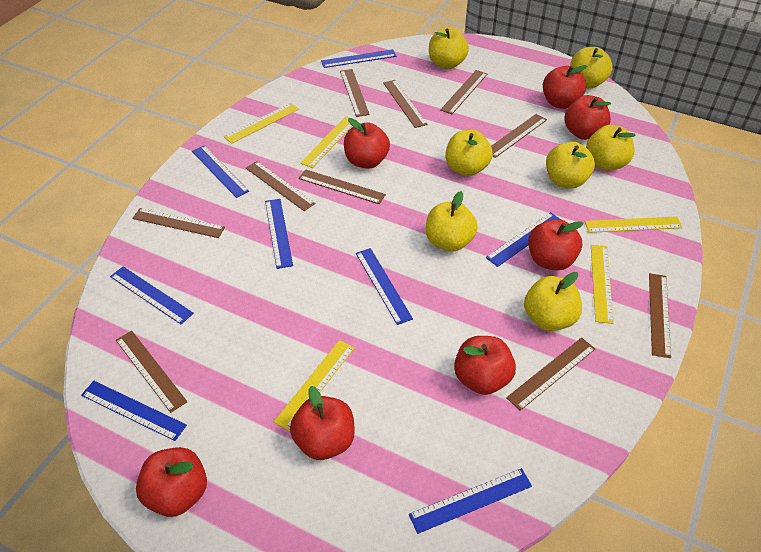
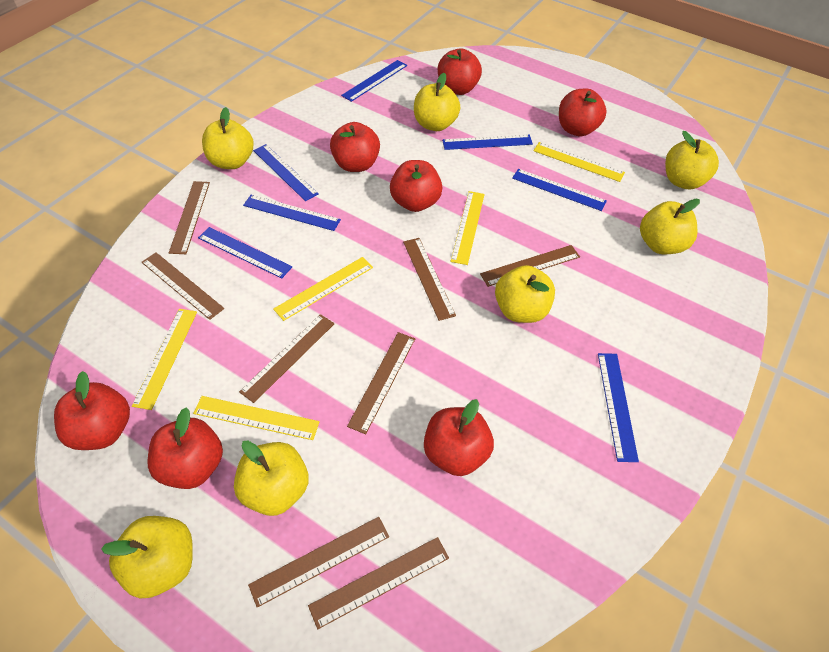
blue ruler: 8 -> 7
brown ruler: 10 -> 8

